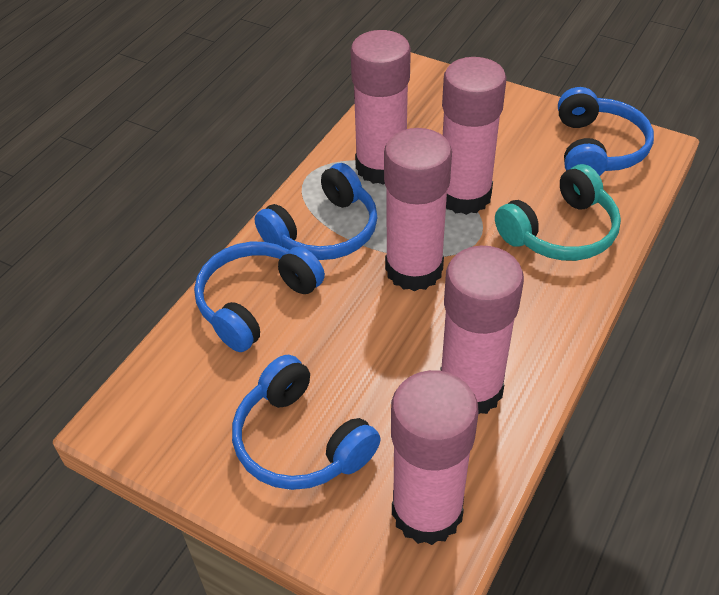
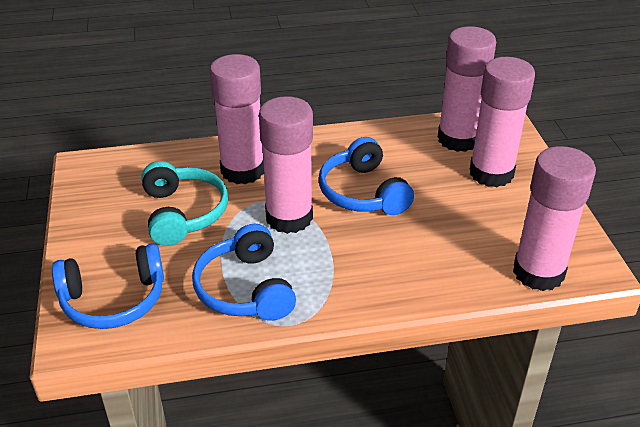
blue headphones: 4 -> 3

